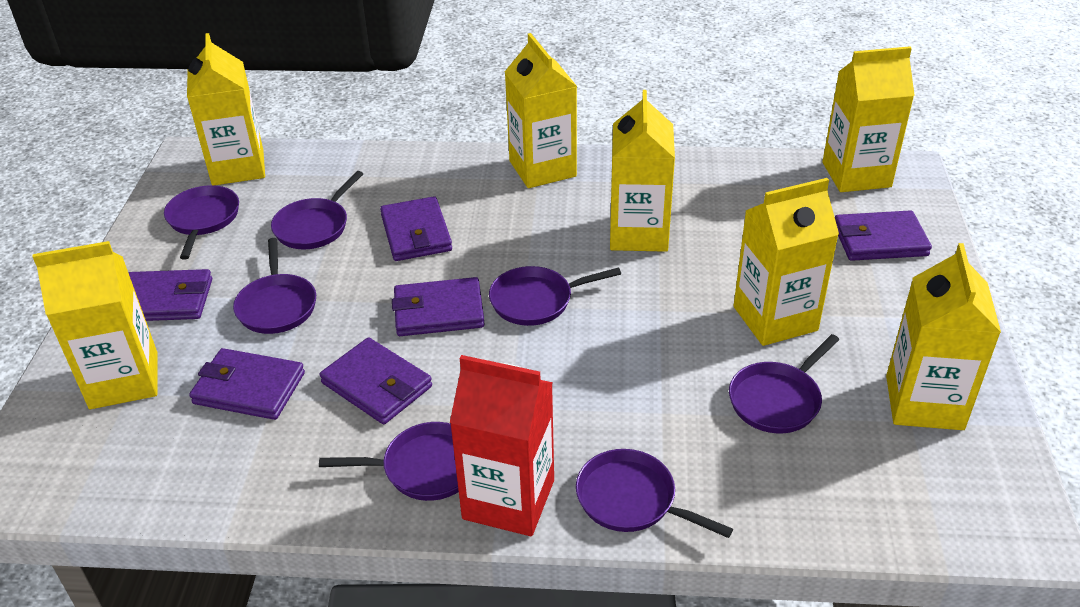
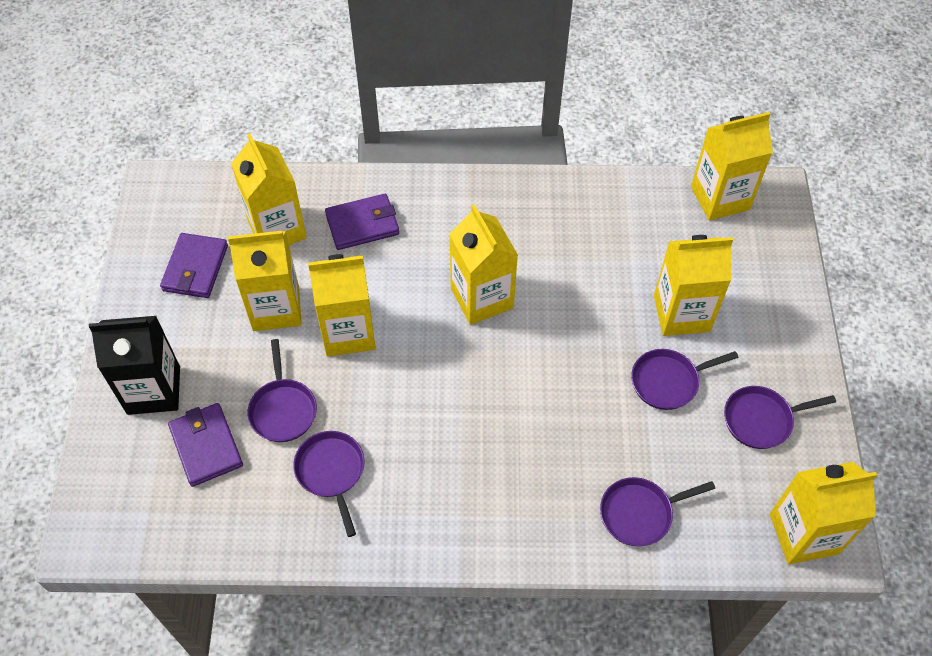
black carton: 0 -> 1
purple pan: 7 -> 5
purple wallet: 6 -> 3
red carton: 1 -> 0

